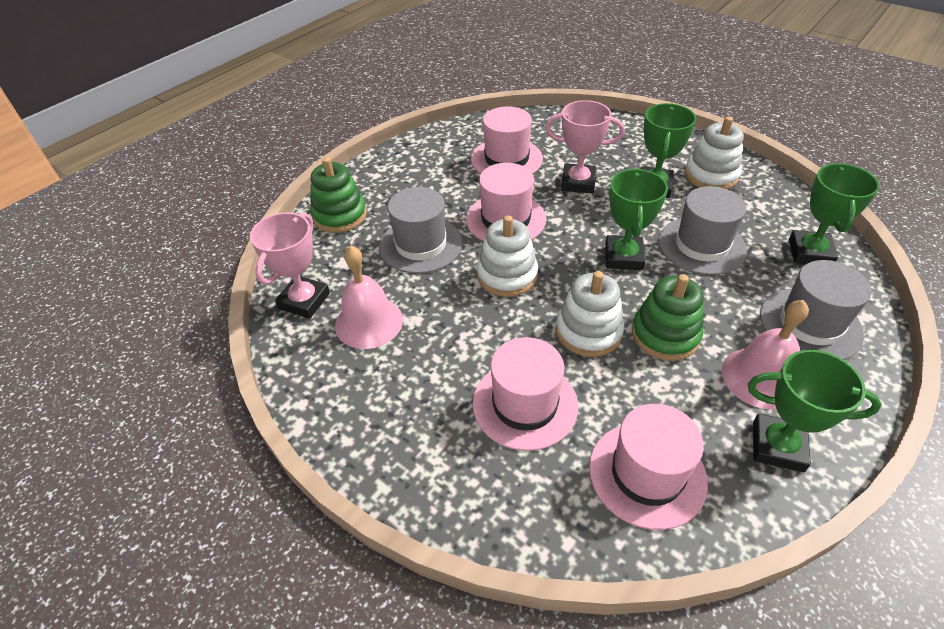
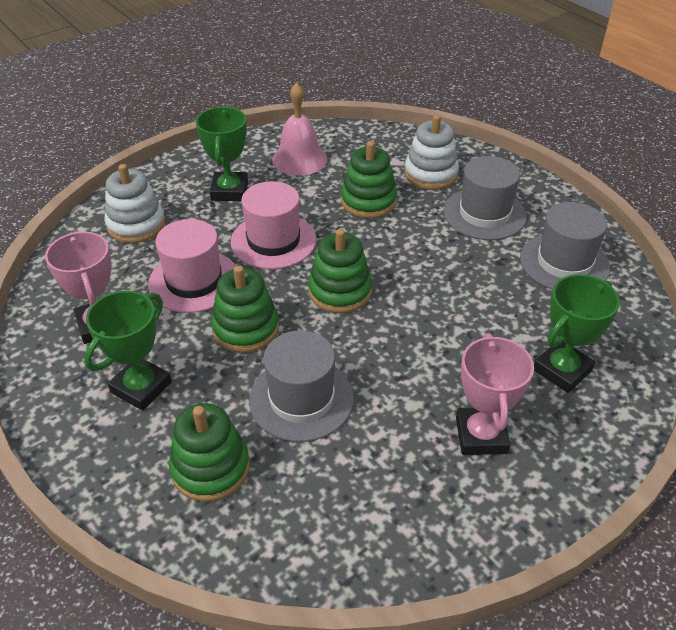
green stacking toy: 2 -> 4
green trophy: 4 -> 3
pink bell: 2 -> 1
pink hat: 4 -> 2
white stacking toy: 3 -> 2

